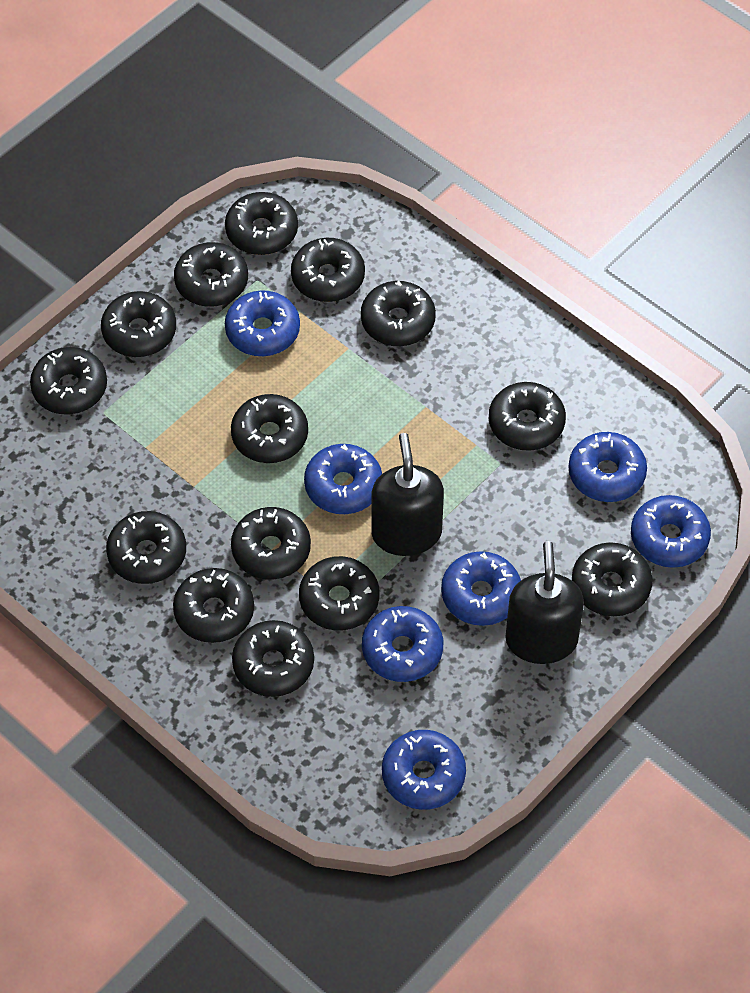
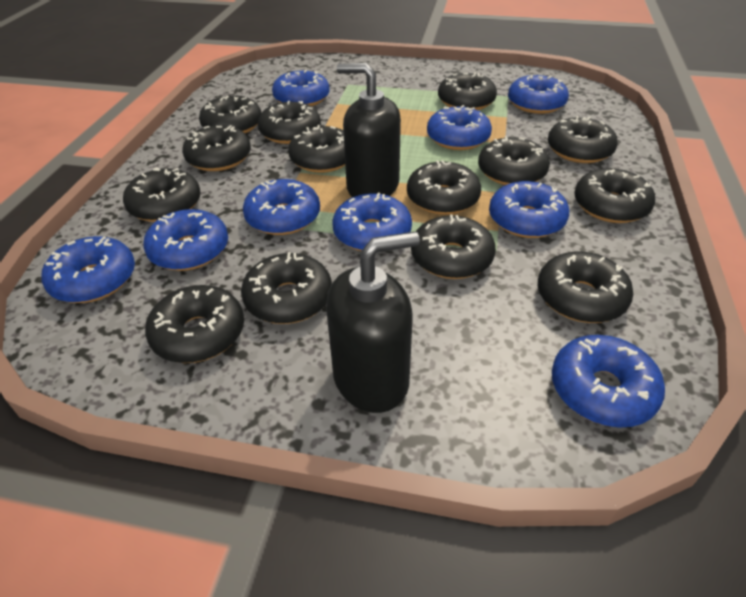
blue donut: 7 -> 9

